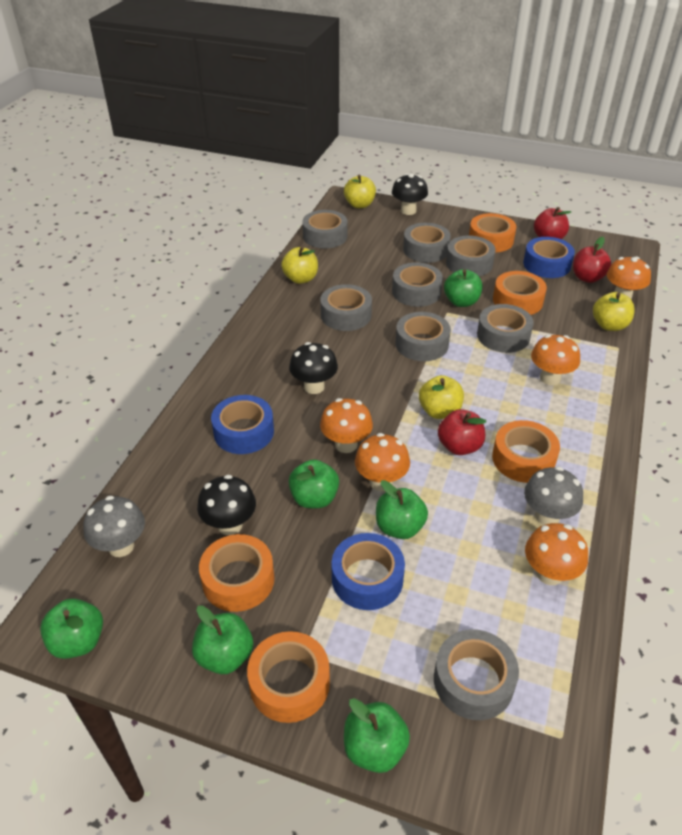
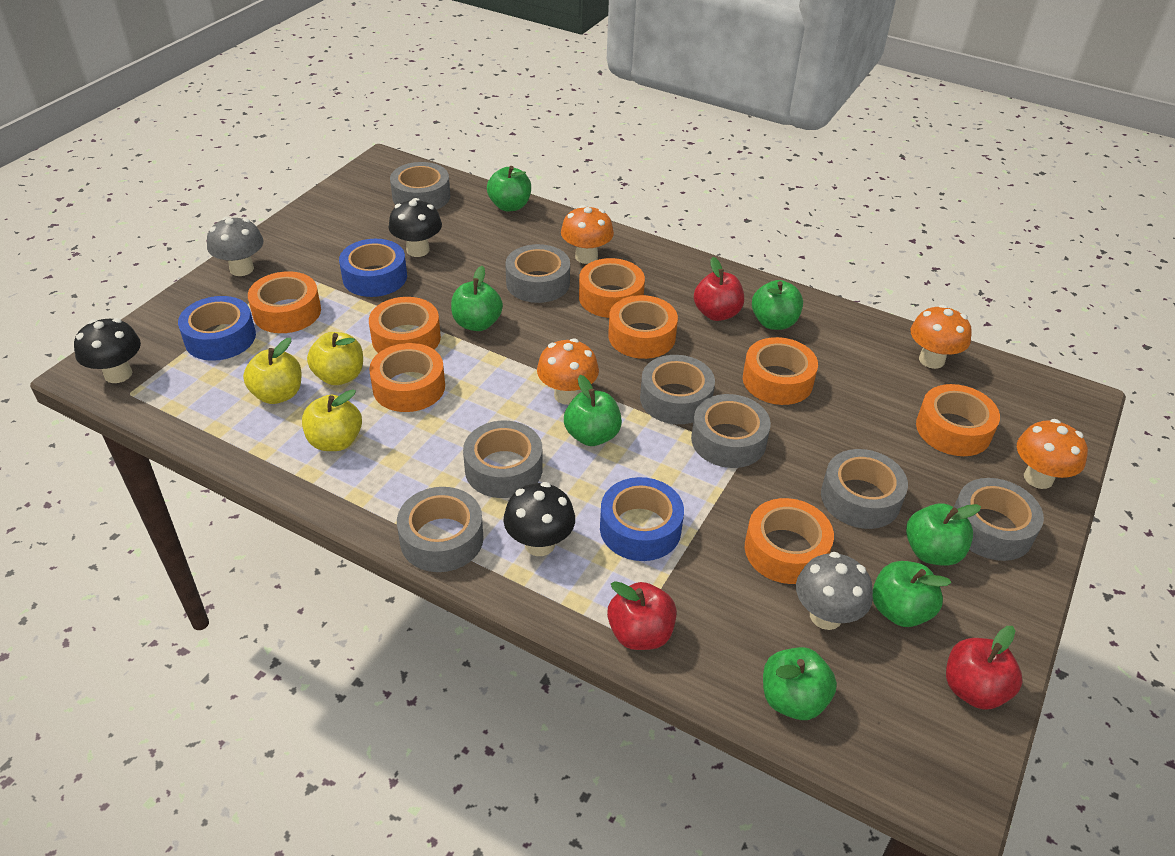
green apple: 6 -> 7
orange mushroom: 5 -> 4
orange tape: 5 -> 8
yellow apple: 4 -> 3

